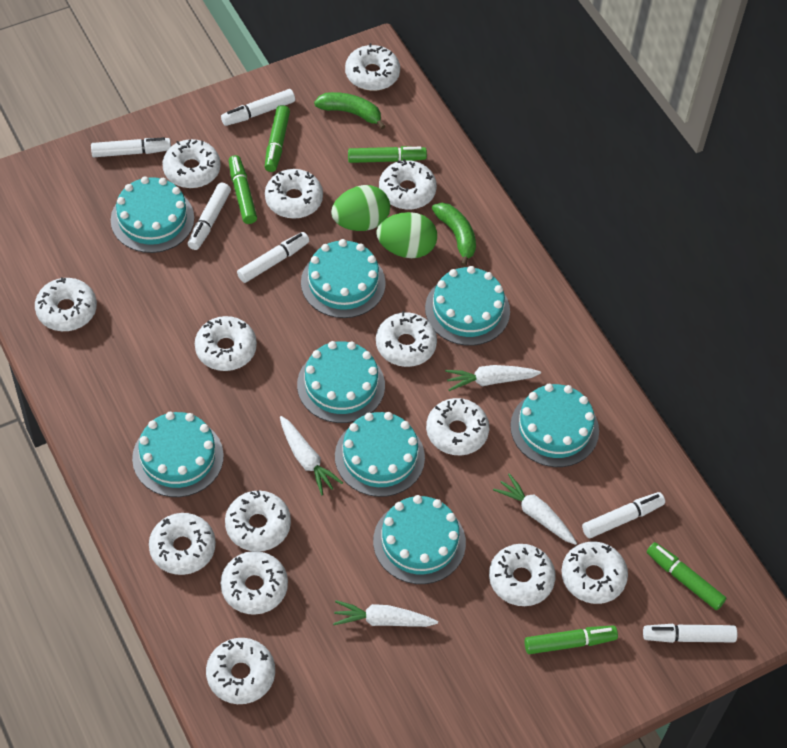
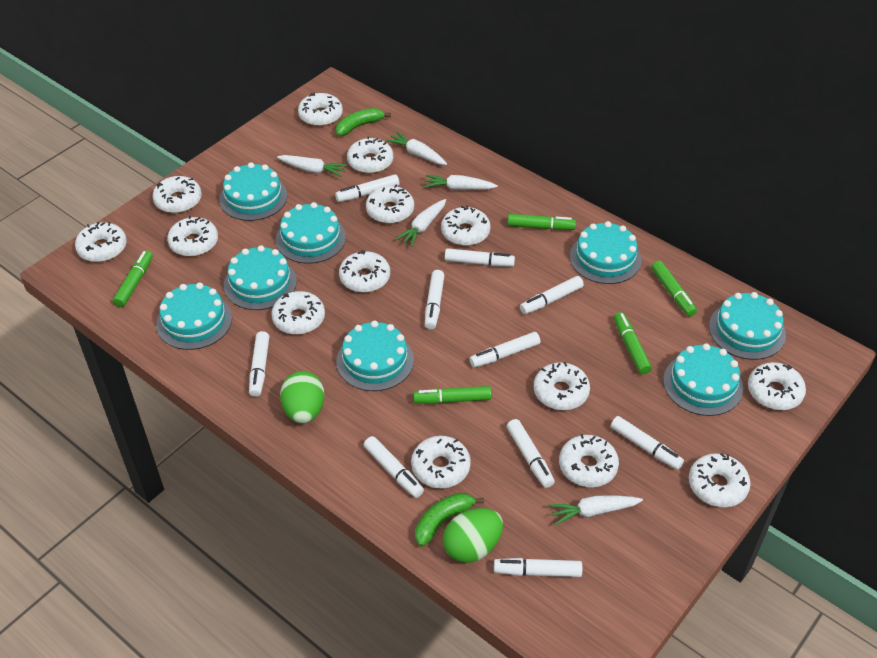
white carrot: 4 -> 5
white marker: 6 -> 10

